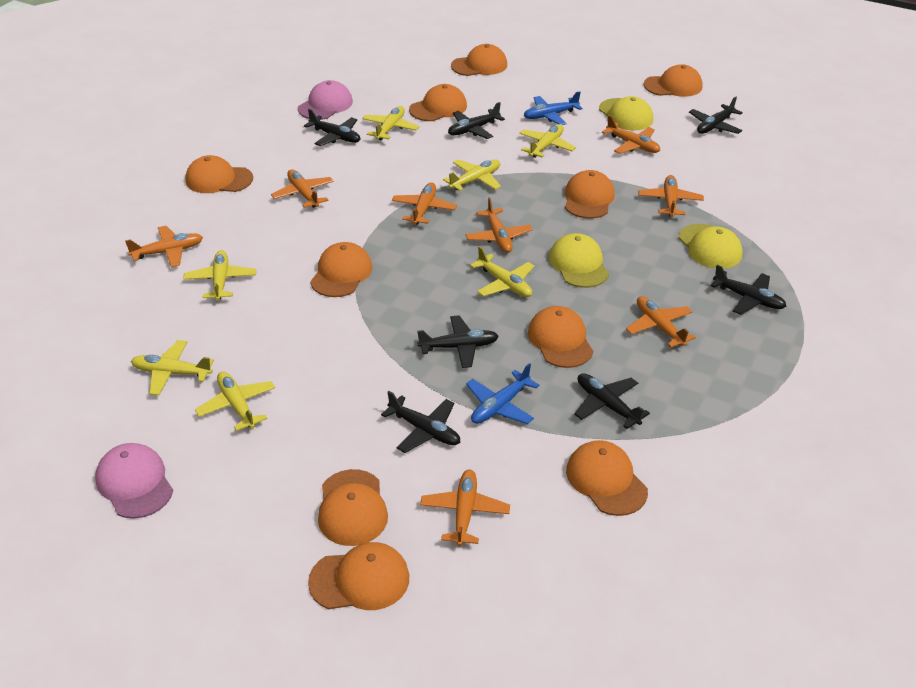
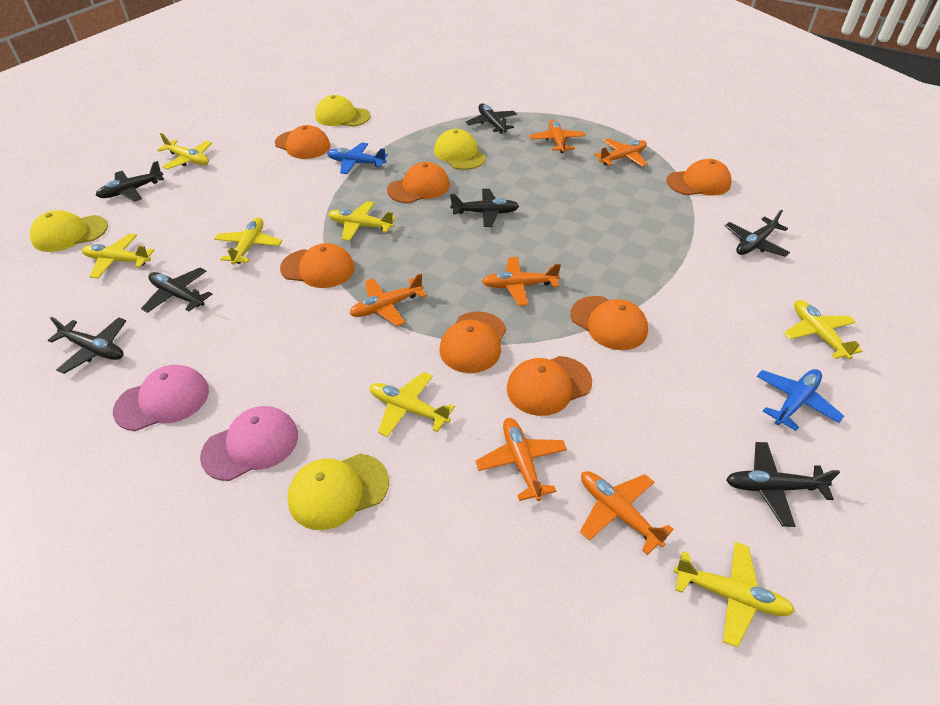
orange cap: 10 -> 7
orange plane: 8 -> 6
yellow cap: 3 -> 4

